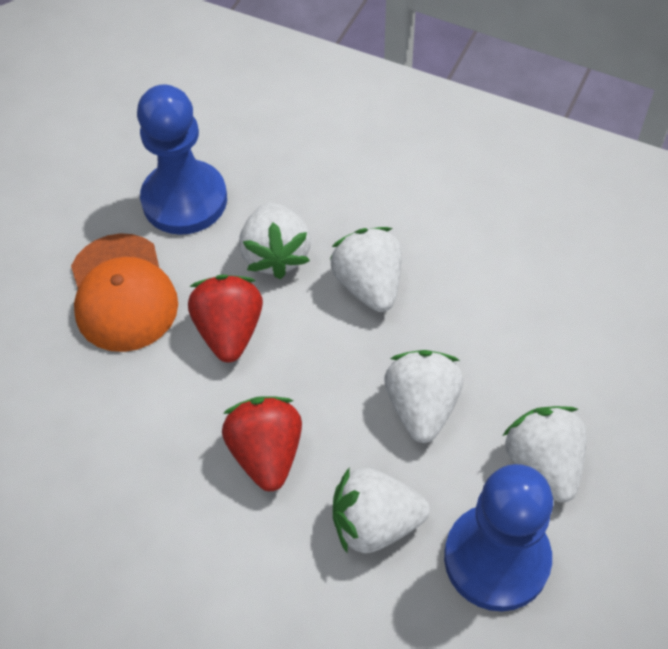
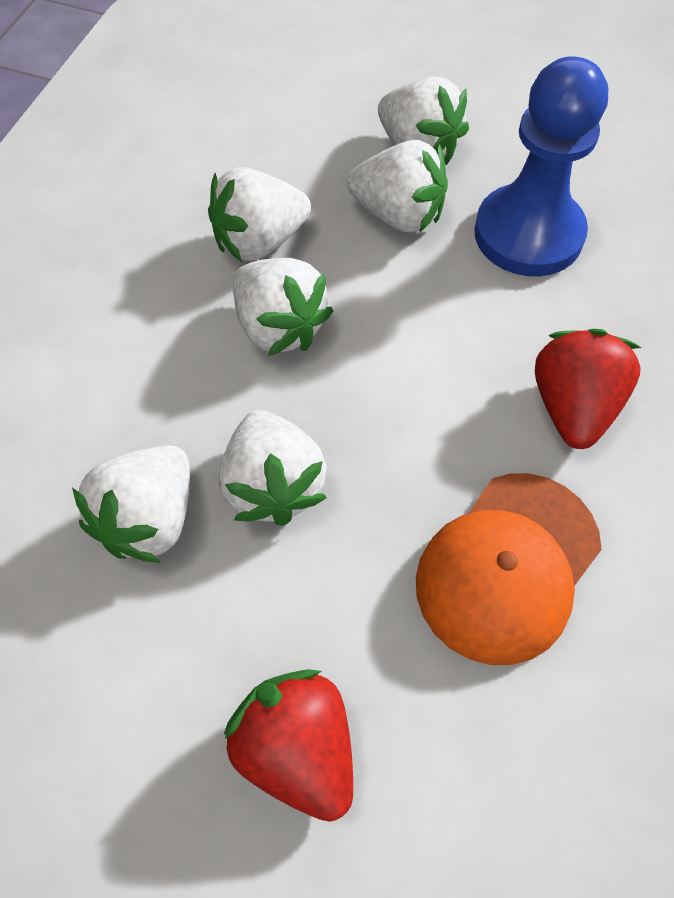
blue pawn: 2 -> 1
white strawberry: 5 -> 6

